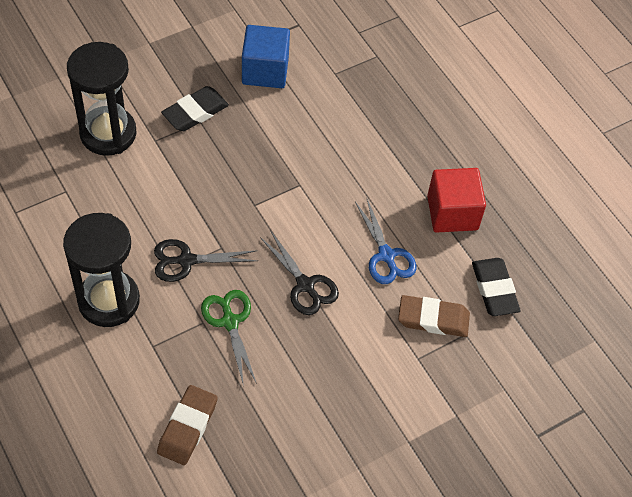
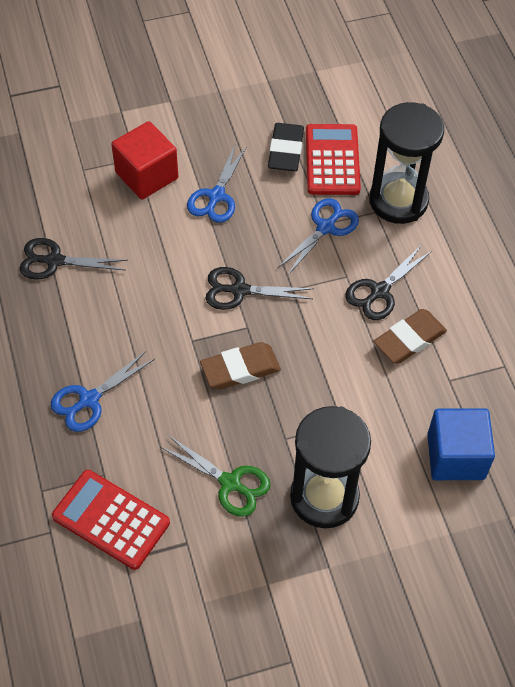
black eraser: 2 -> 1
black scissors: 2 -> 3
blue scissors: 1 -> 3
red calculator: 0 -> 2

